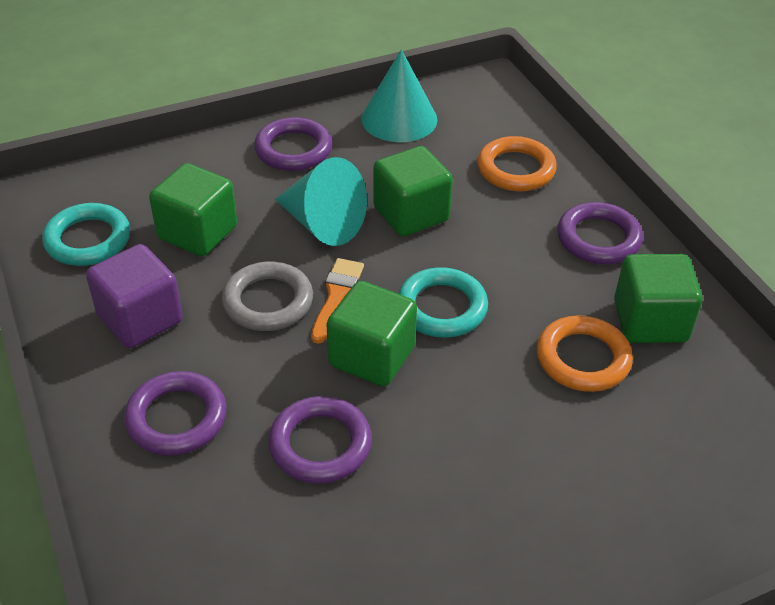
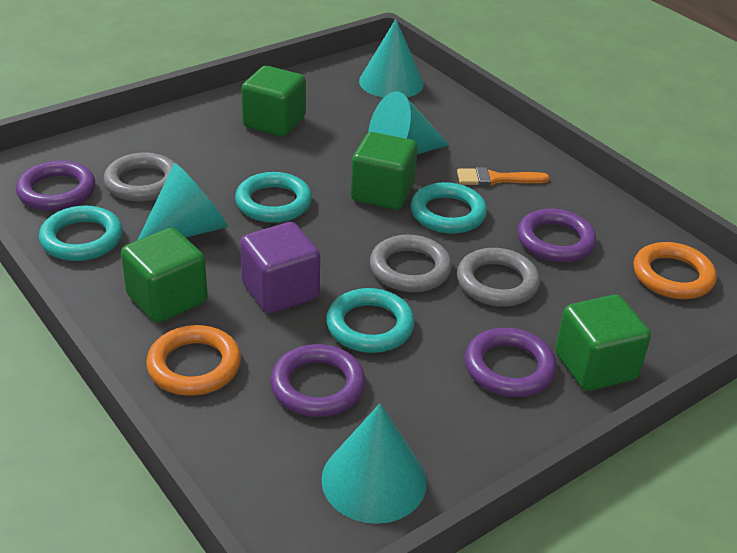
grey ring: 1 -> 3
turquoise cone: 2 -> 4
turquoise ring: 2 -> 4

